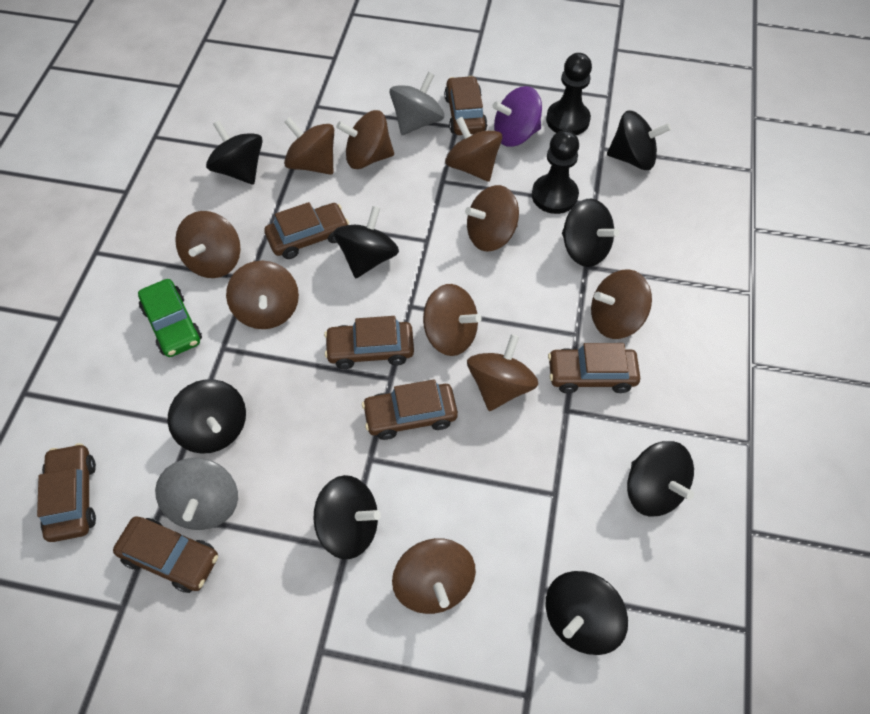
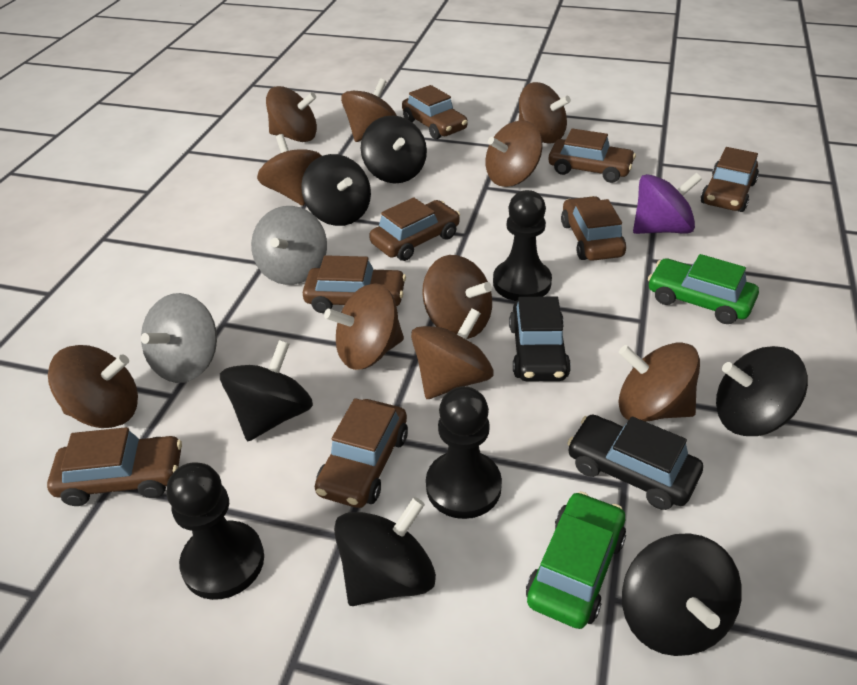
black car: 0 -> 2
black pawn: 2 -> 3
black spinning top: 8 -> 6
brown car: 7 -> 8
green car: 1 -> 2

